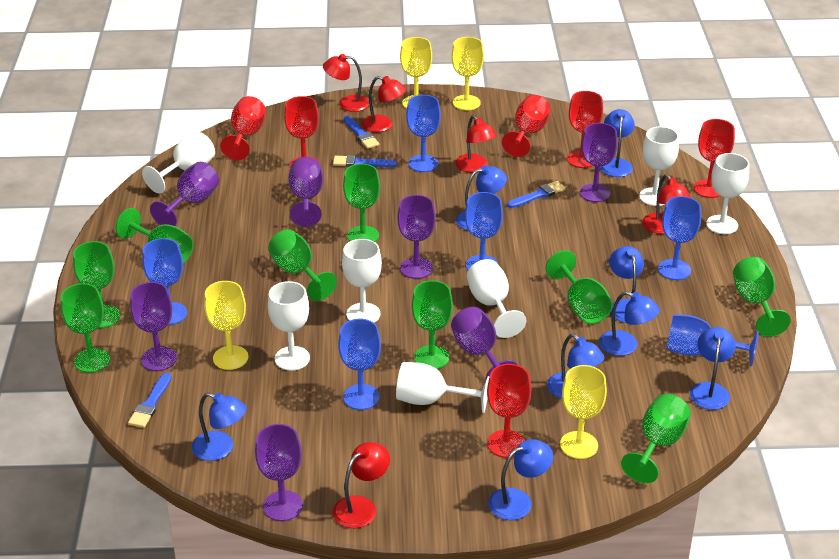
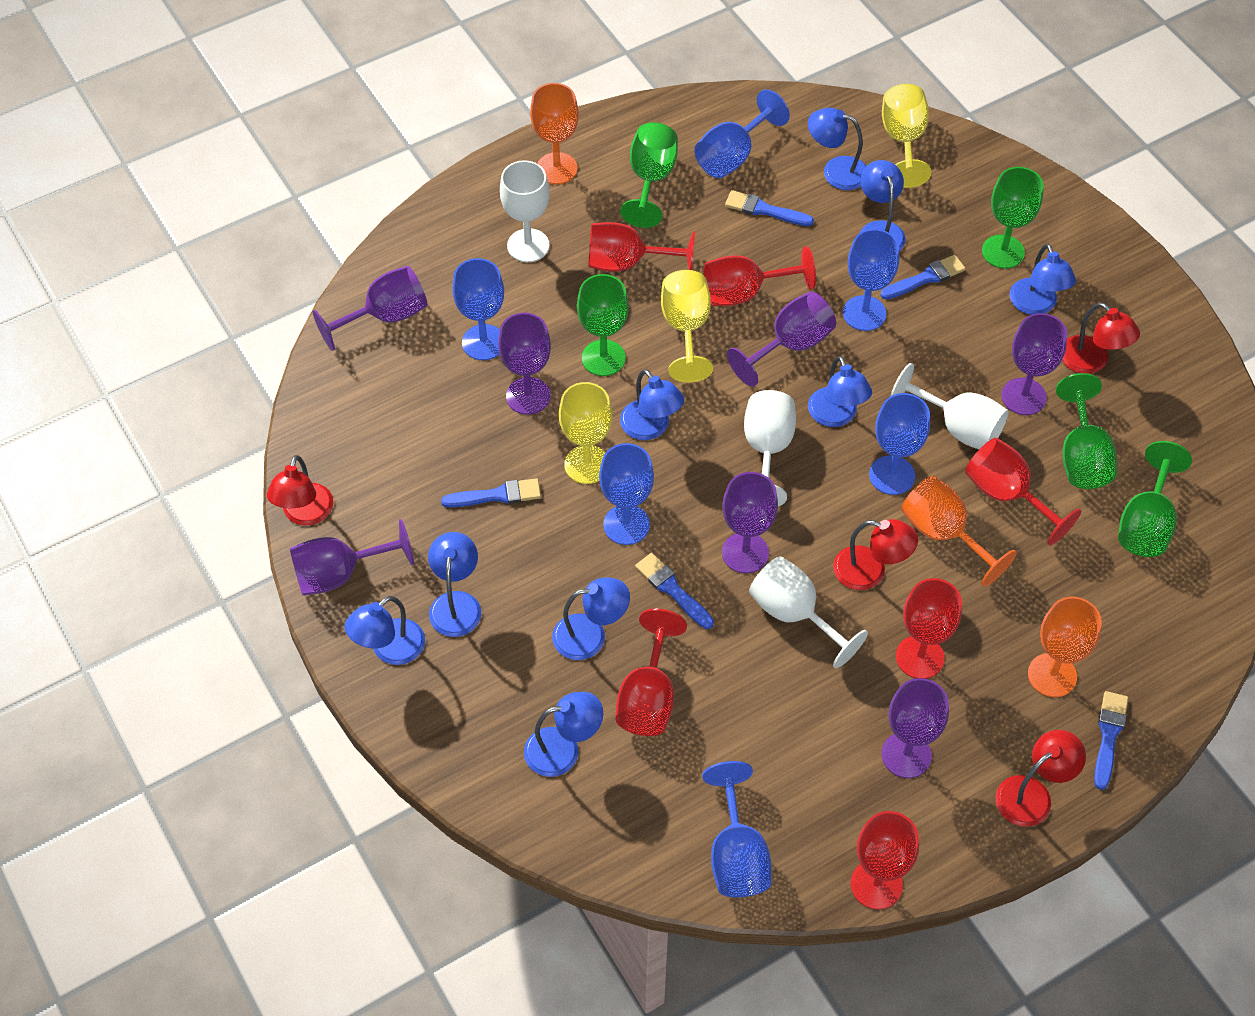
blue brush: 4 -> 5
blue lamp: 8 -> 9
green goblet: 9 -> 5
orange goblet: 0 -> 3
red lamp: 5 -> 4
white goblet: 7 -> 4
yellow goblet: 4 -> 3

